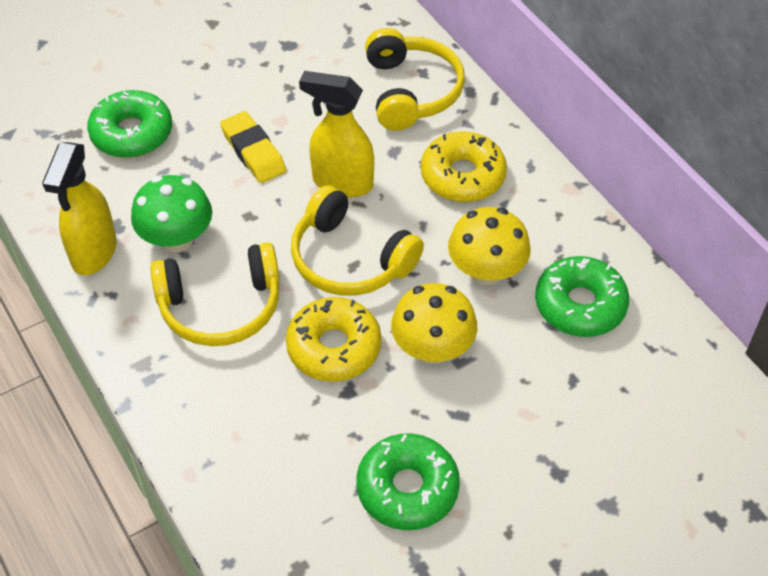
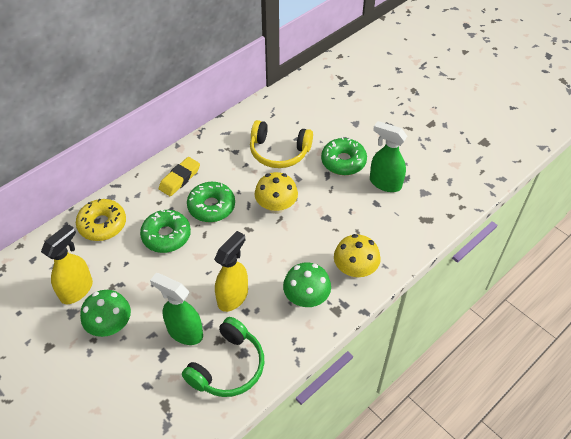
green headphones: 0 -> 1
green mushroom: 1 -> 2
green spray bottle: 0 -> 2
yellow donut: 2 -> 1
yellow headphones: 3 -> 1

